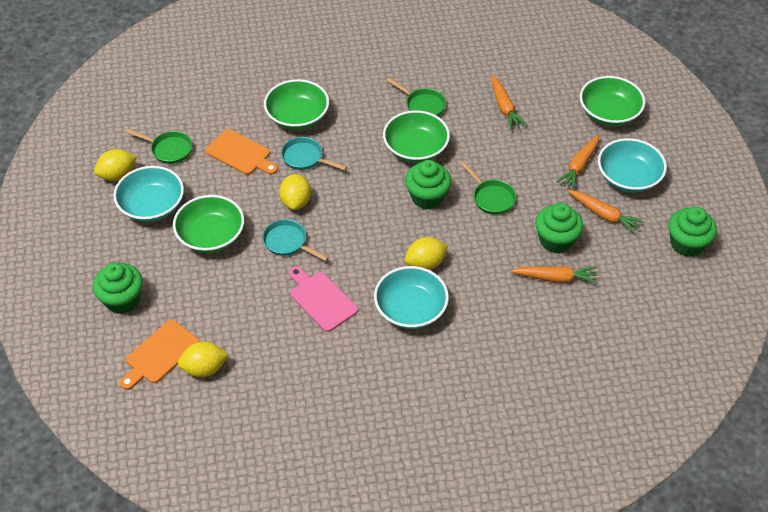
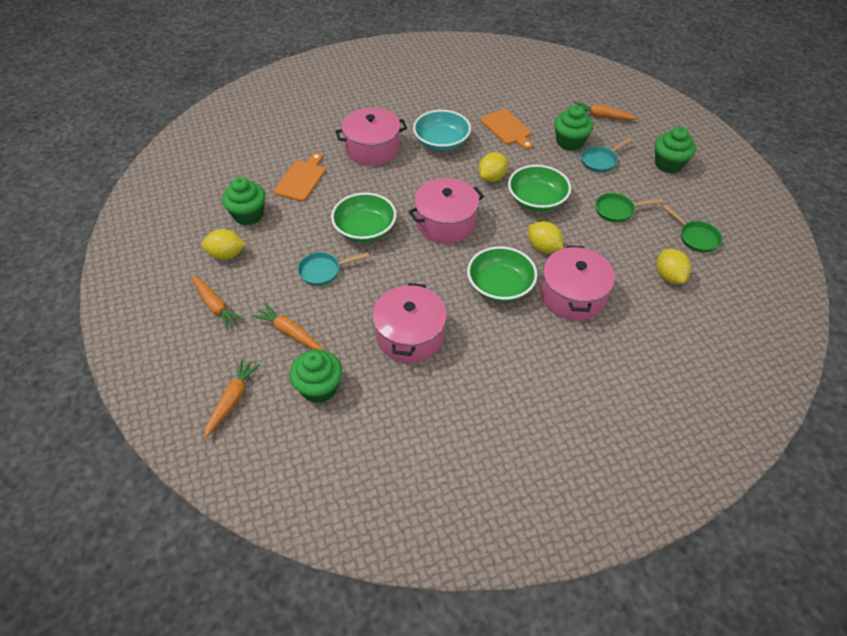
green bowl: 4 -> 3
green pan: 3 -> 2
pink cutting board: 1 -> 0
pink pot: 0 -> 4
turquoise bowl: 3 -> 1

